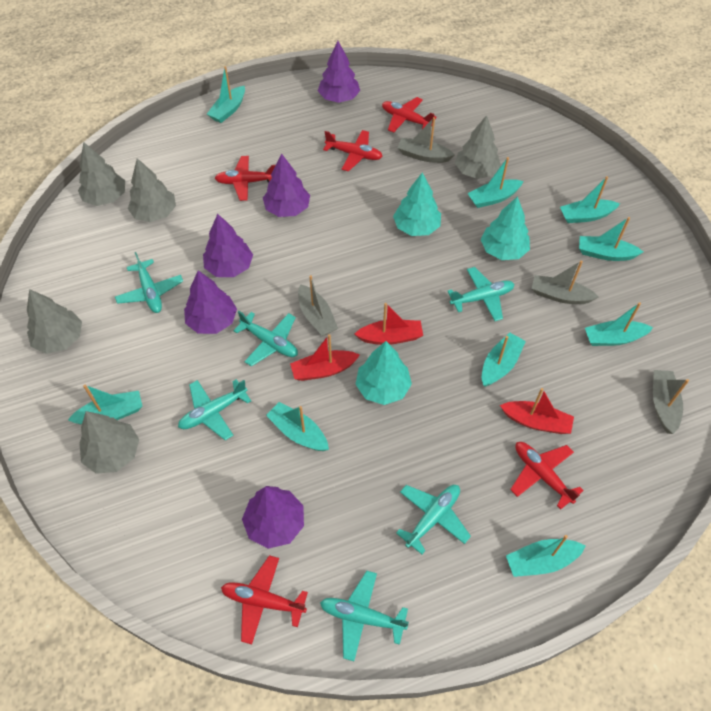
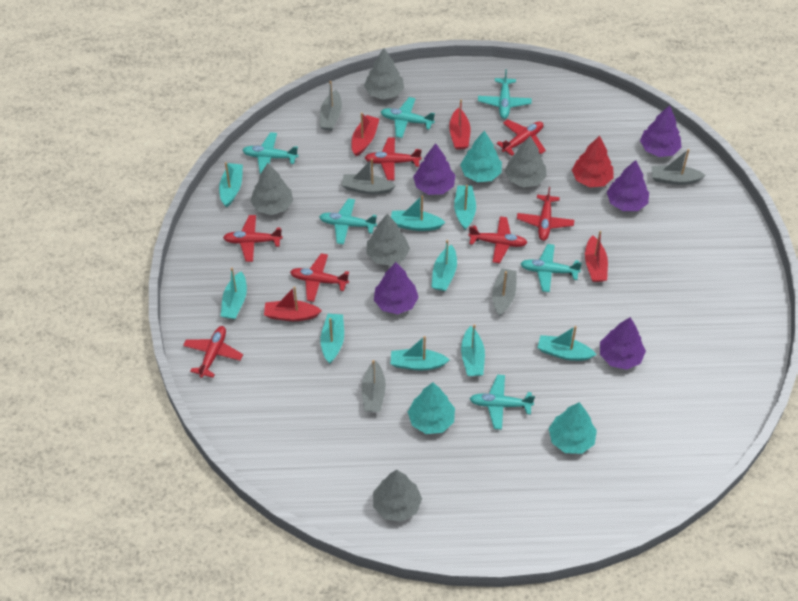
grey boat: 4 -> 5
red boat: 3 -> 4
red plane: 5 -> 7
red tree: 0 -> 1

